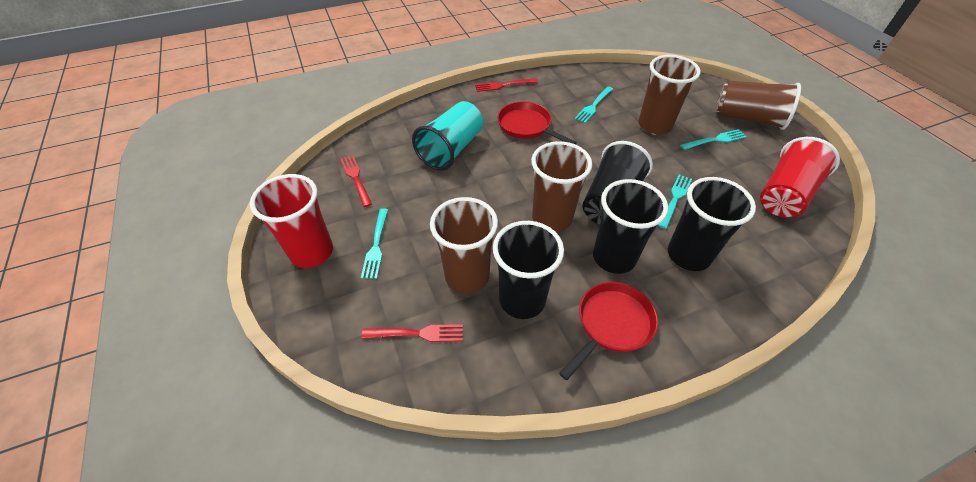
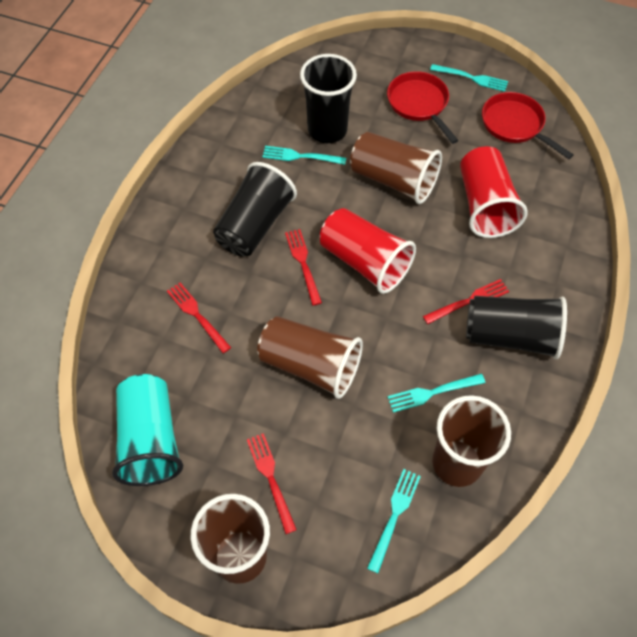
black cup: 4 -> 3
red fork: 3 -> 4

